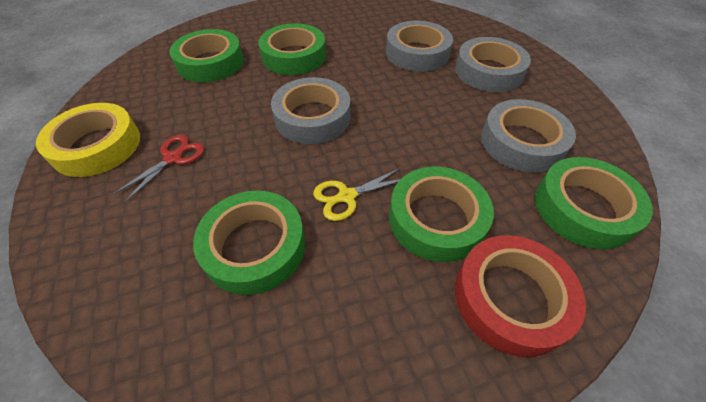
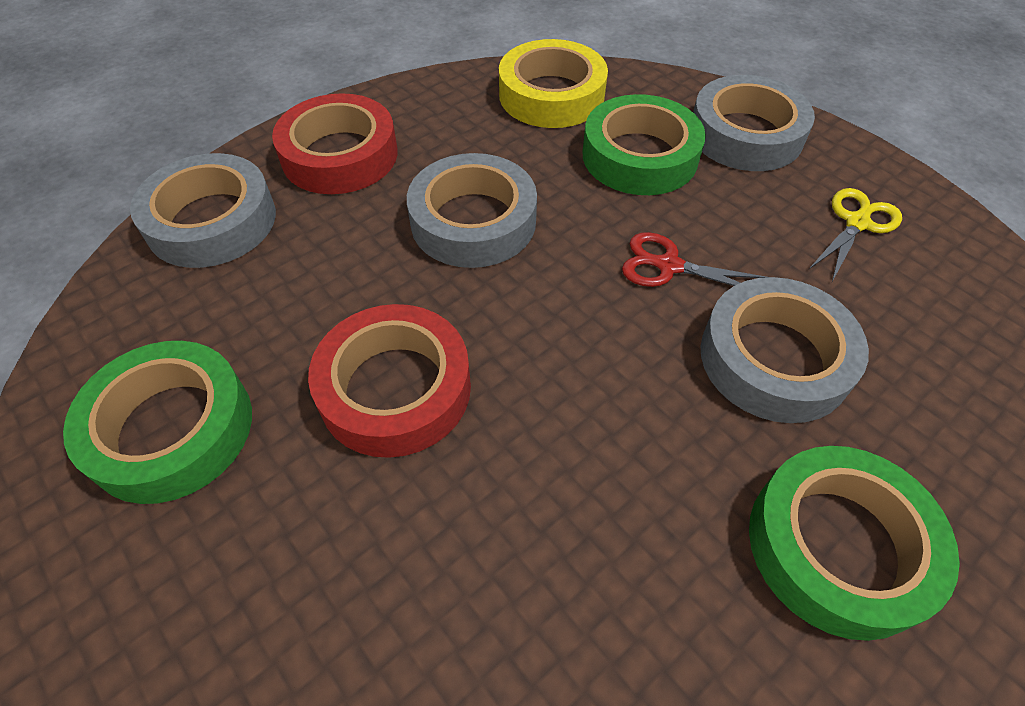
green tape: 5 -> 3
red tape: 1 -> 2

